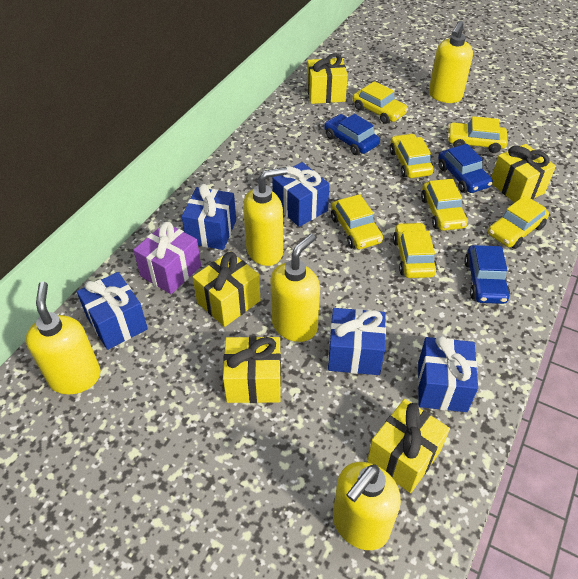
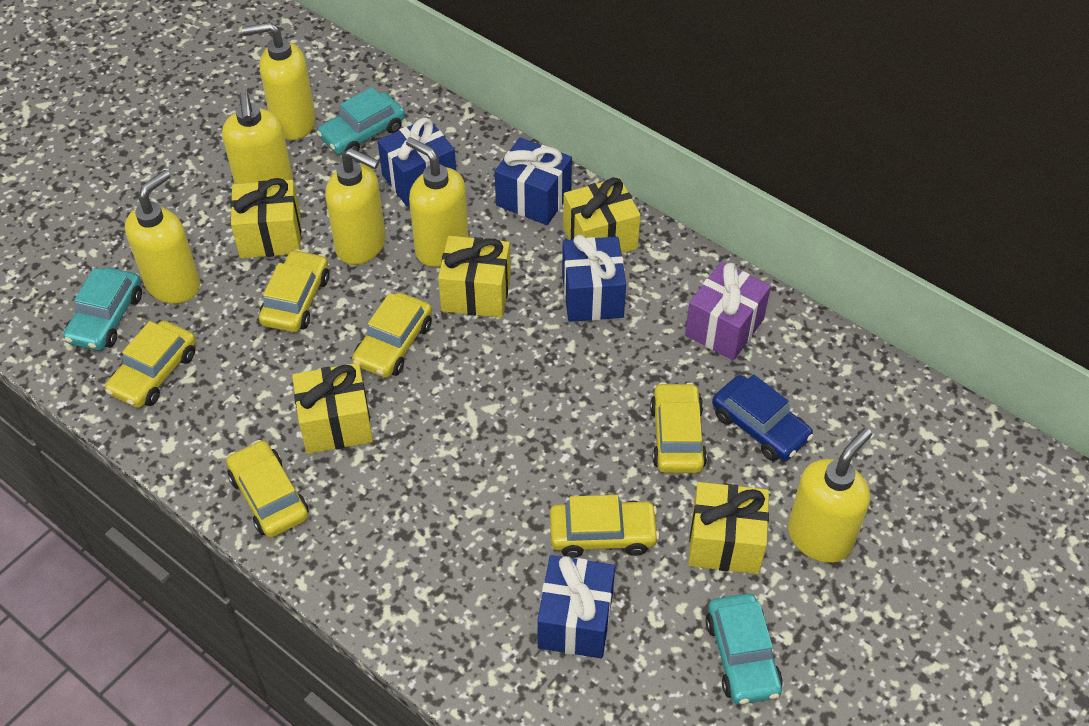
blue car: 3 -> 1
blue gift: 5 -> 4
turquoise car: 0 -> 3
yellow car: 7 -> 6
yellow soap dispenser: 5 -> 6

